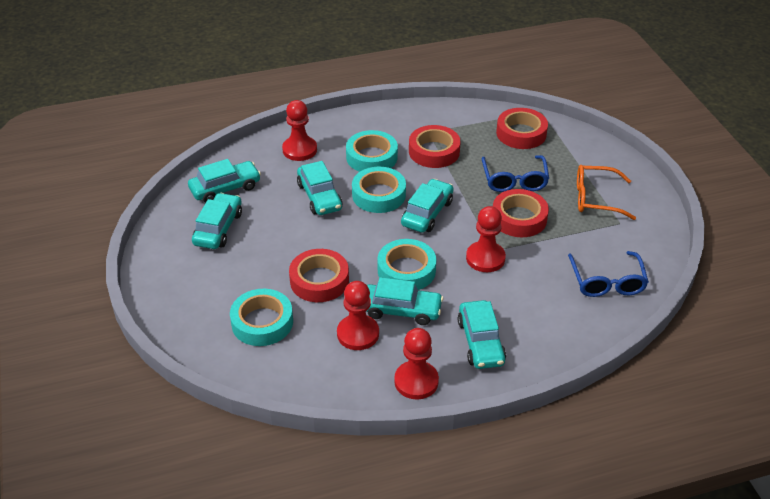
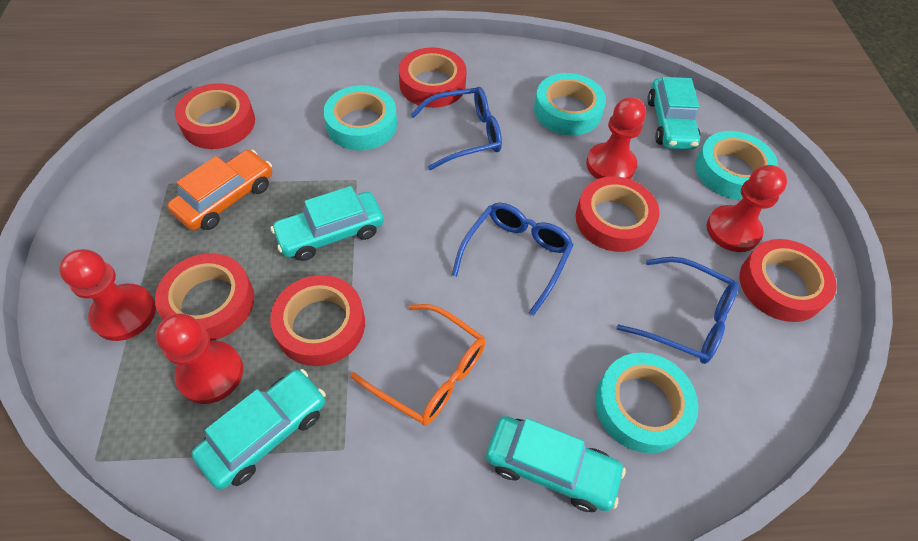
blue glasses: 2 -> 3
orange car: 0 -> 1
red tape: 4 -> 6
turquoise car: 6 -> 4

